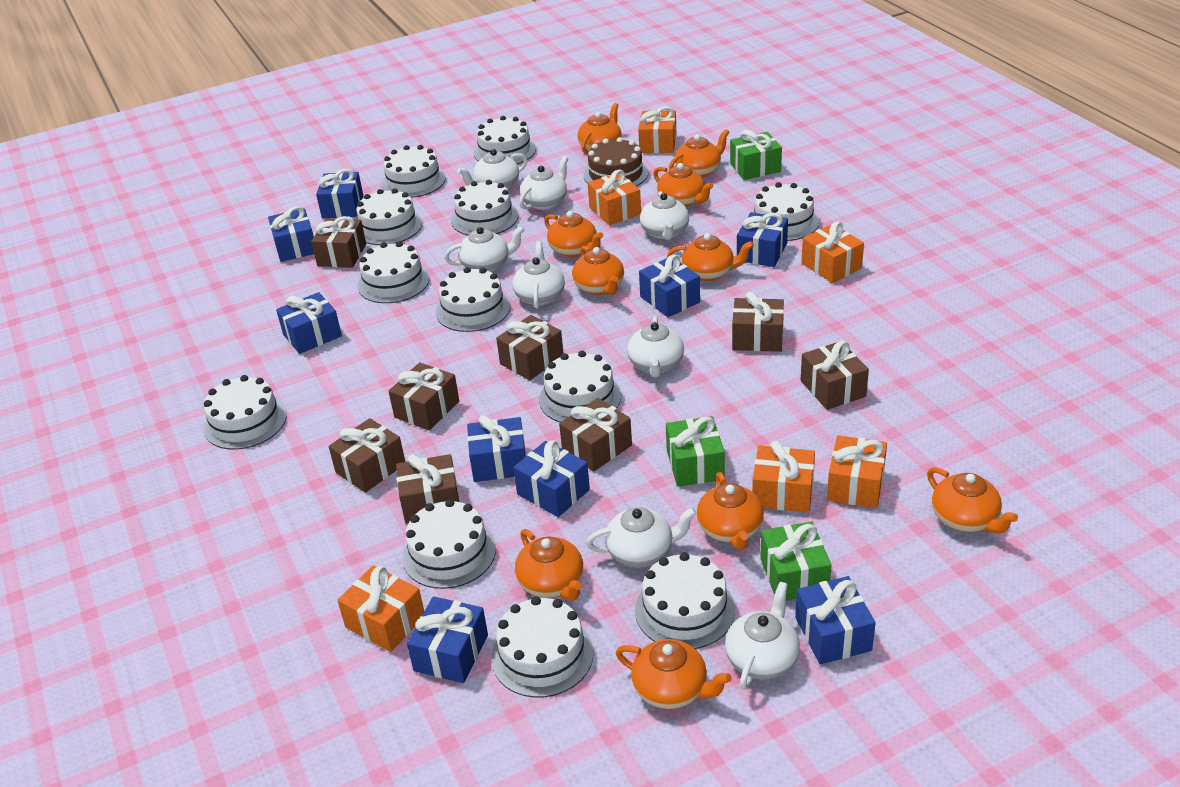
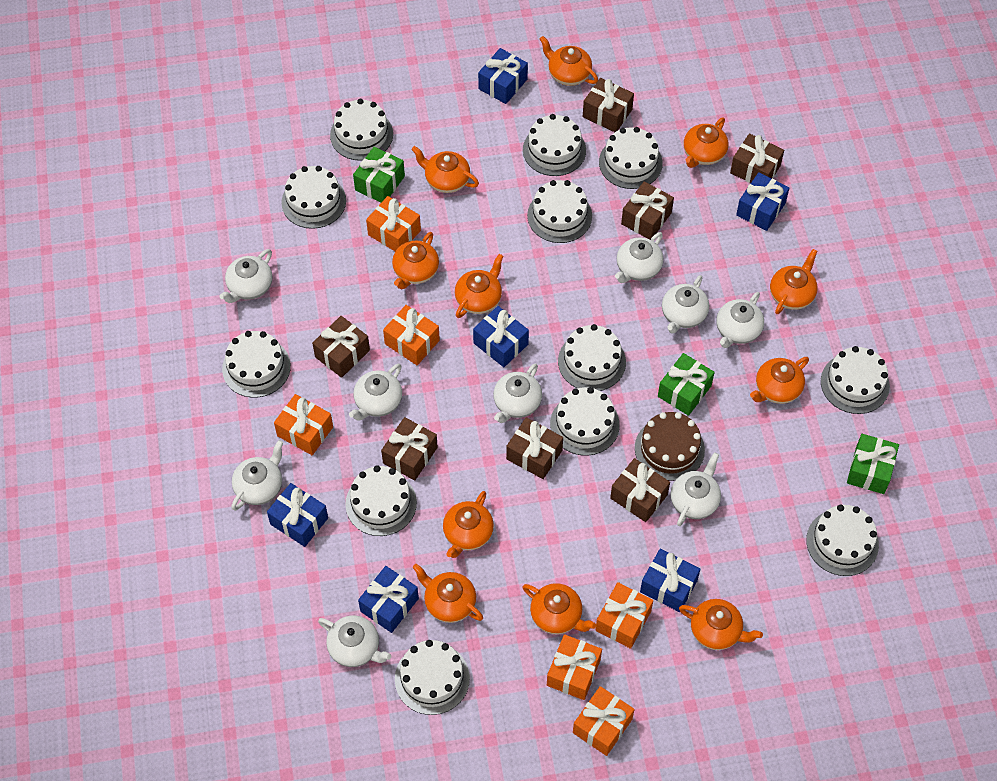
blue gift: 9 -> 6
brown gift: 8 -> 7
orange teapot: 10 -> 11
white teapot: 8 -> 9

